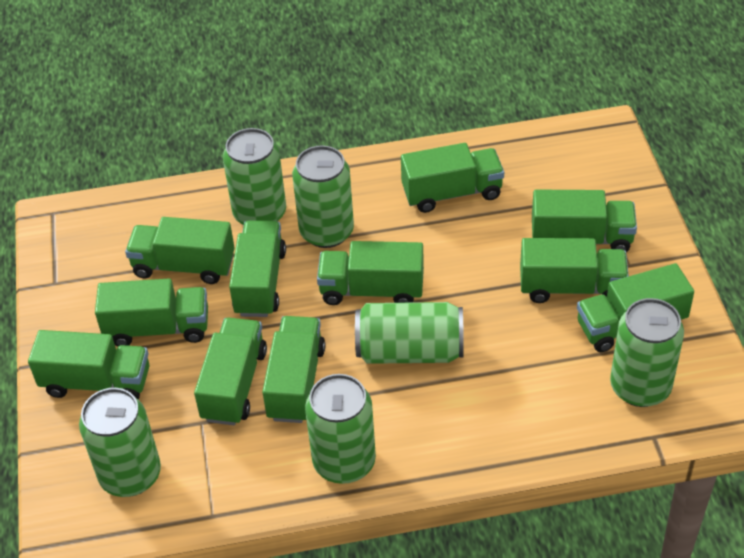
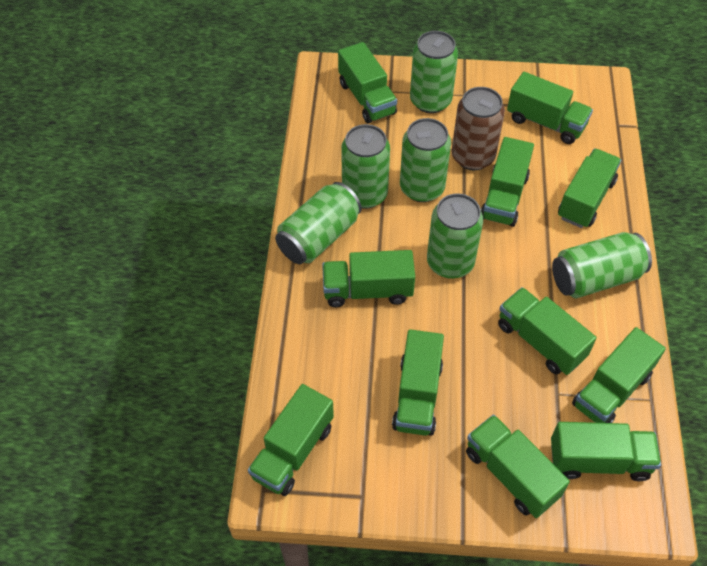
brown can: 0 -> 1

